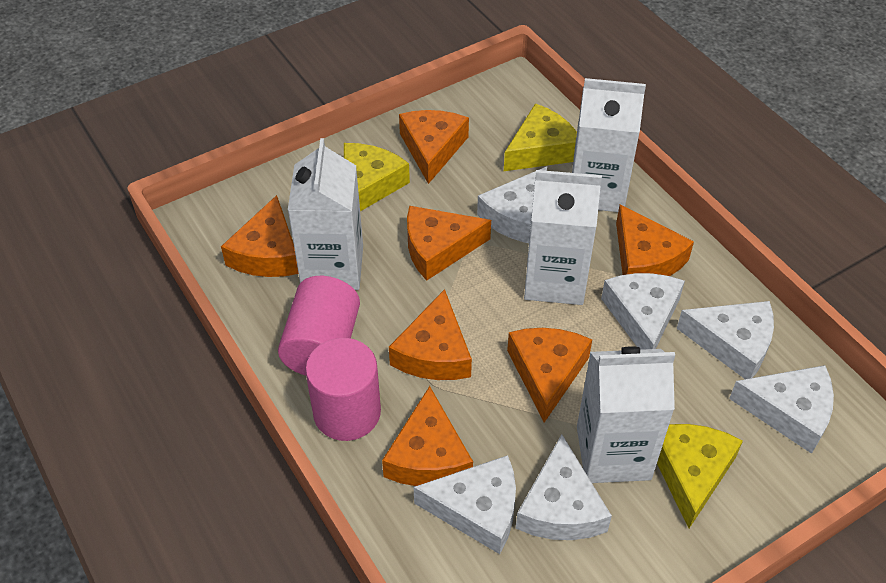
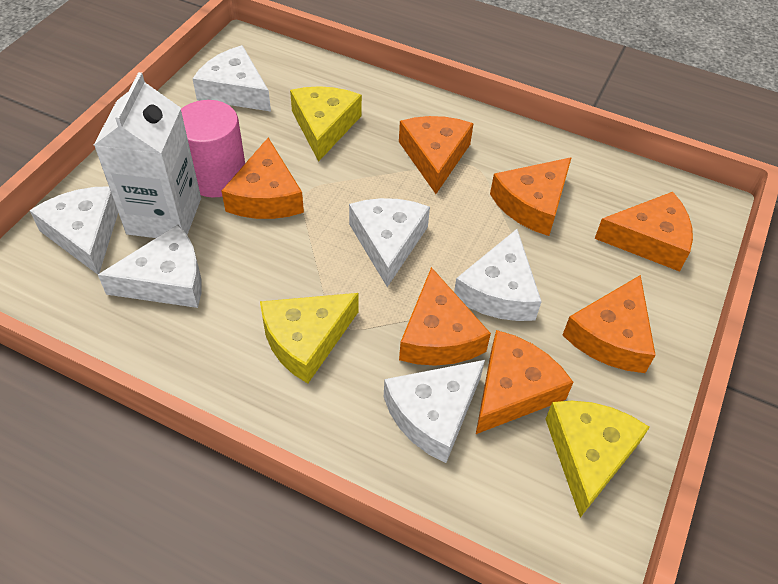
pink cylinder: 2 -> 1
white carton: 4 -> 1

